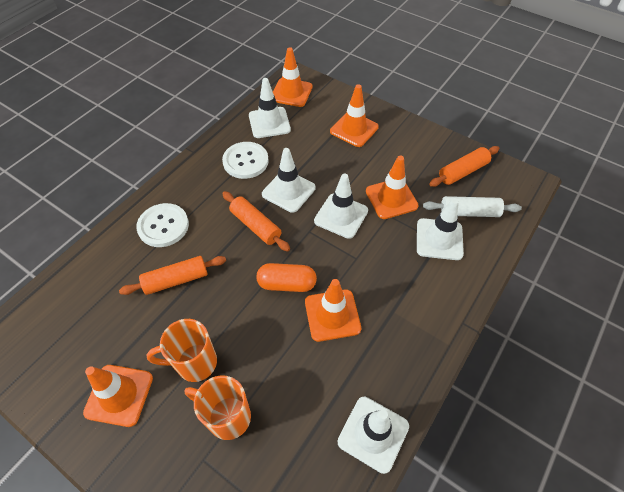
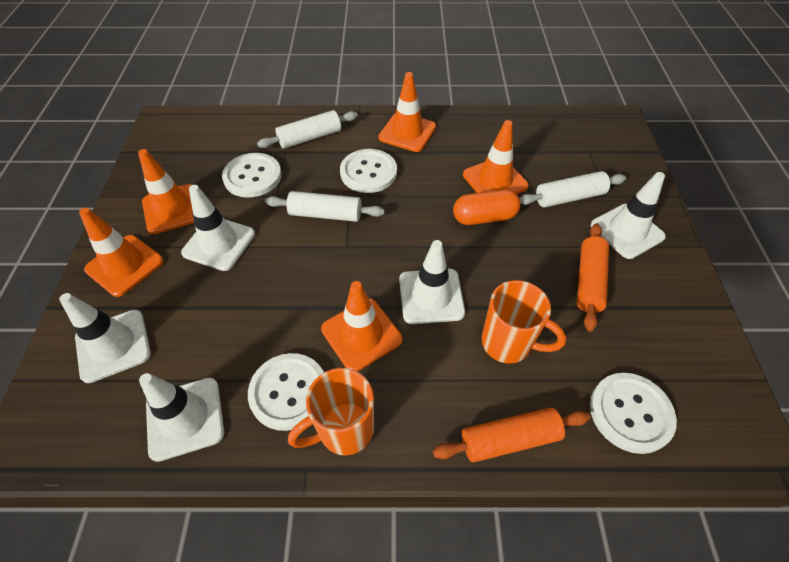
orange rolling pin: 3 -> 2
white button: 2 -> 4
white rolling pin: 1 -> 3

